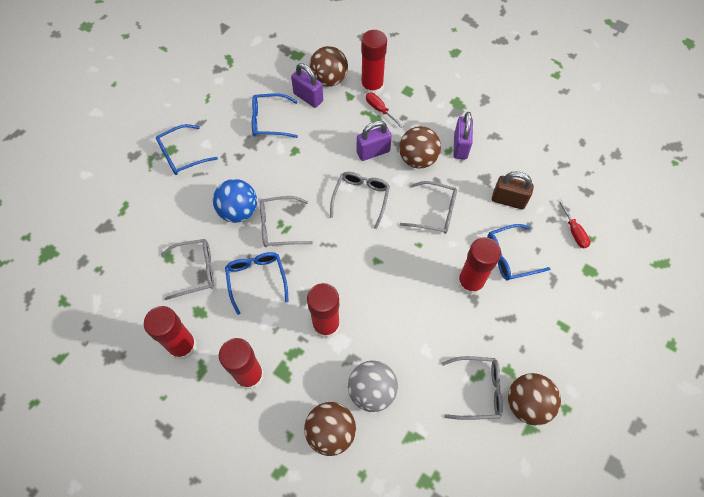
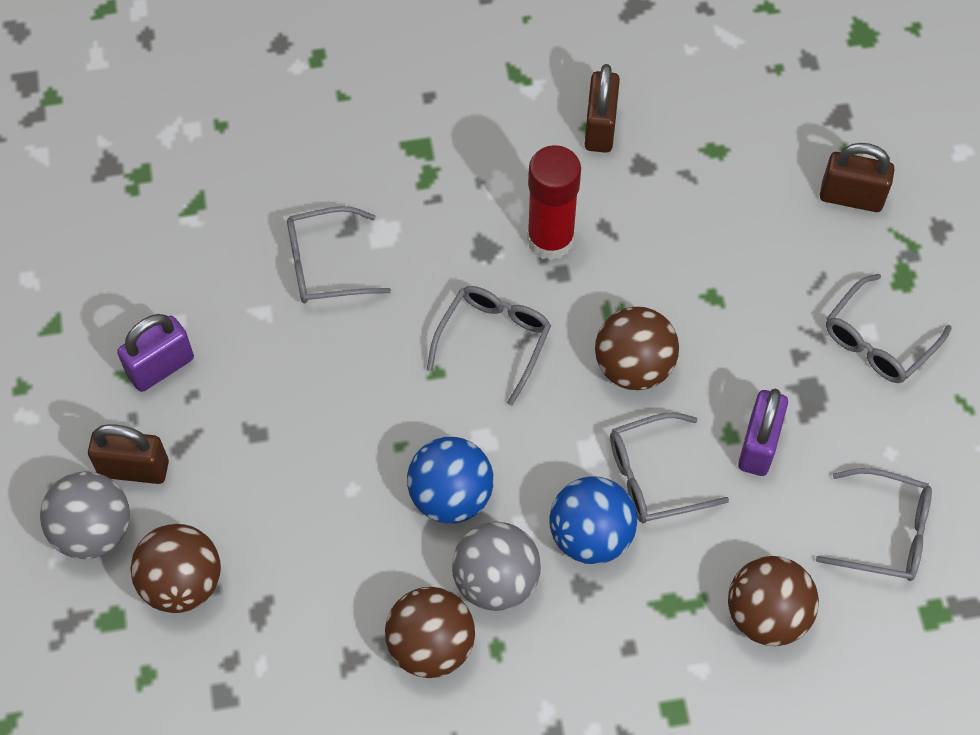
blue ball: 1 -> 2
blue glasses: 4 -> 0
brown padlock: 1 -> 3
grey ball: 1 -> 2
purple padlock: 3 -> 2
red glue stick: 5 -> 1
red screwdriver: 2 -> 0

